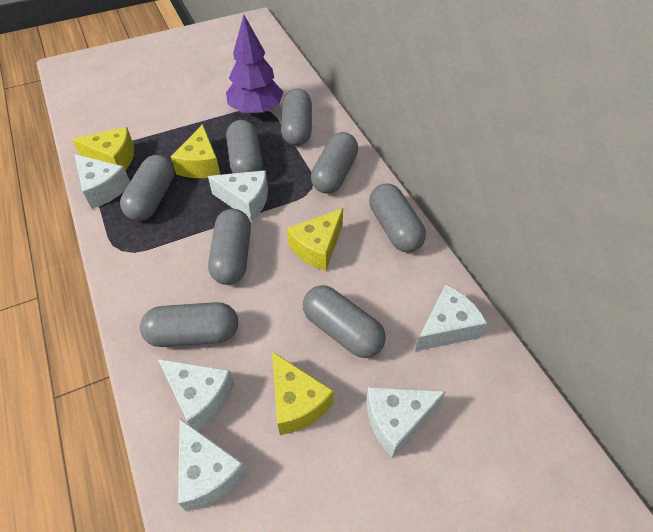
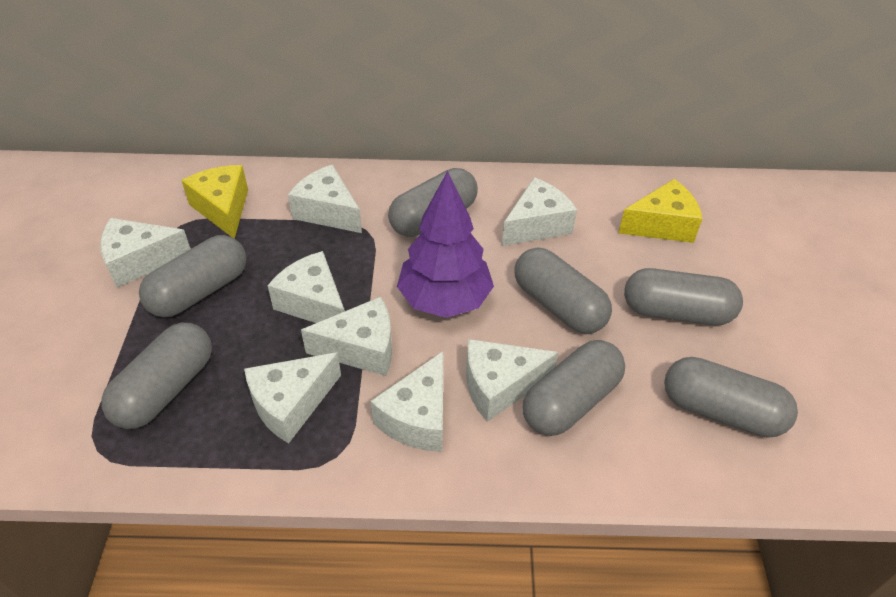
grey capsule: 8 -> 7
white cheese: 6 -> 8
yellow cheese: 4 -> 2

